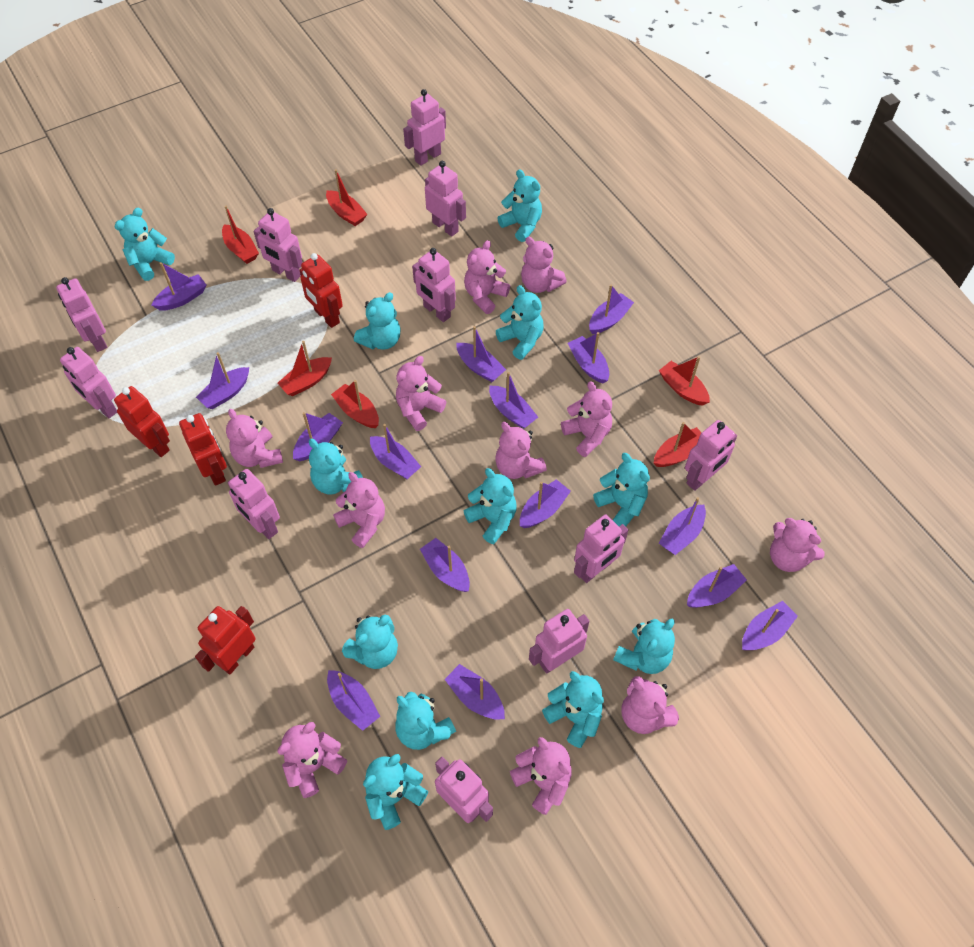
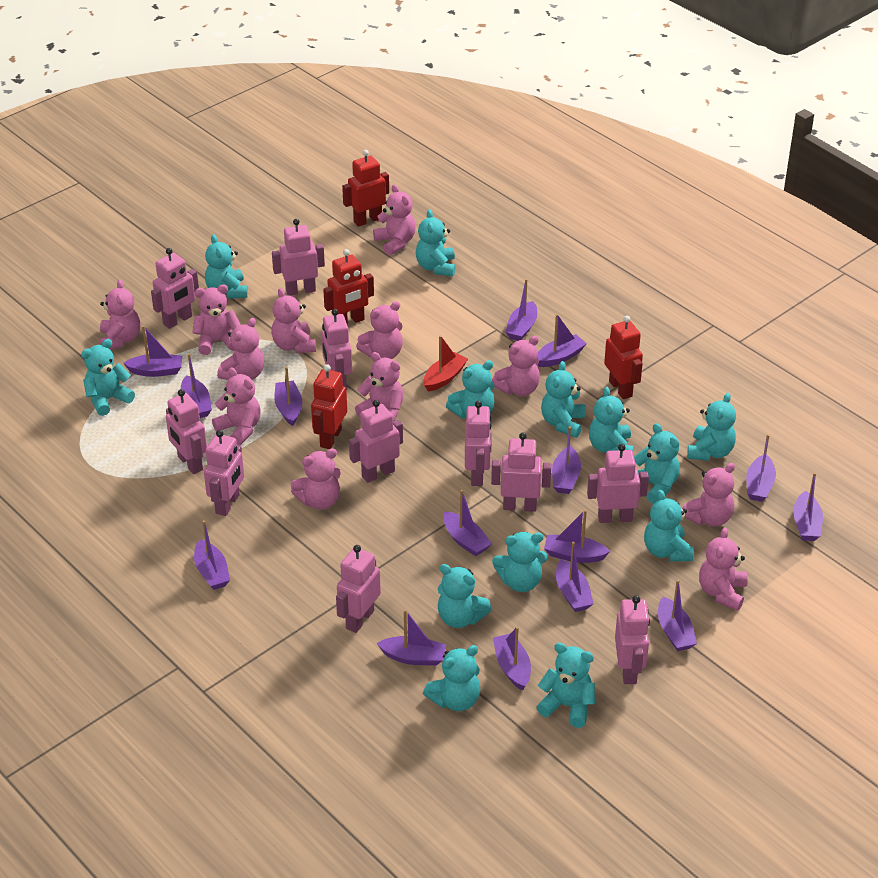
pink teddy bear: 11 -> 12
red boat: 6 -> 1
turquoise teddy bear: 12 -> 13

